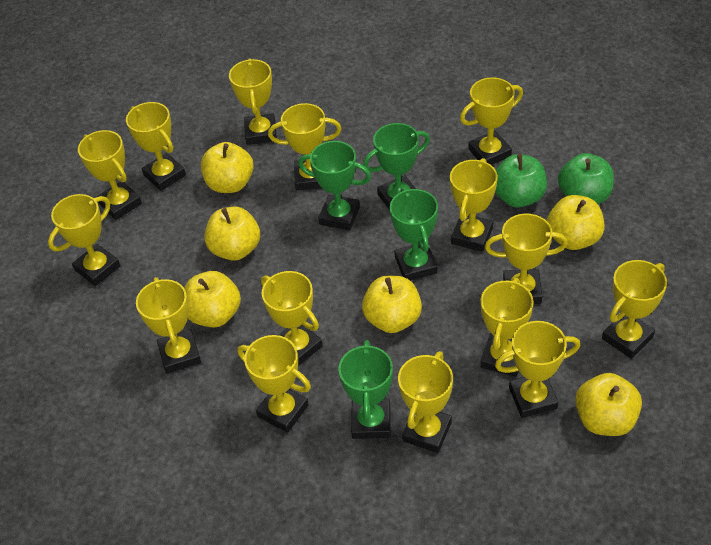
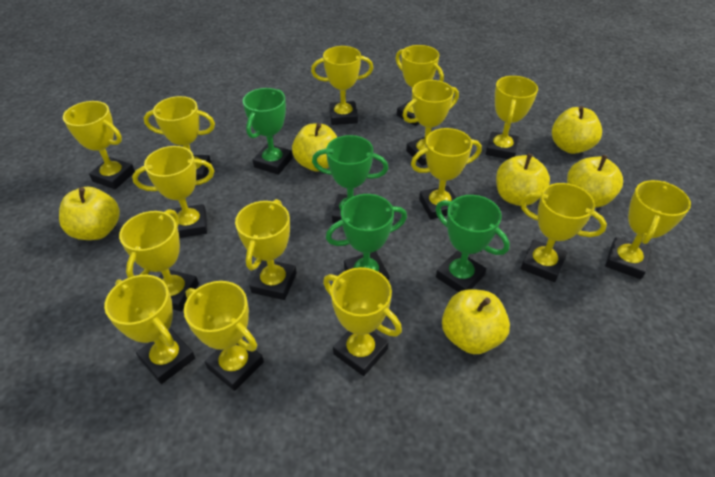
green apple: 2 -> 0

